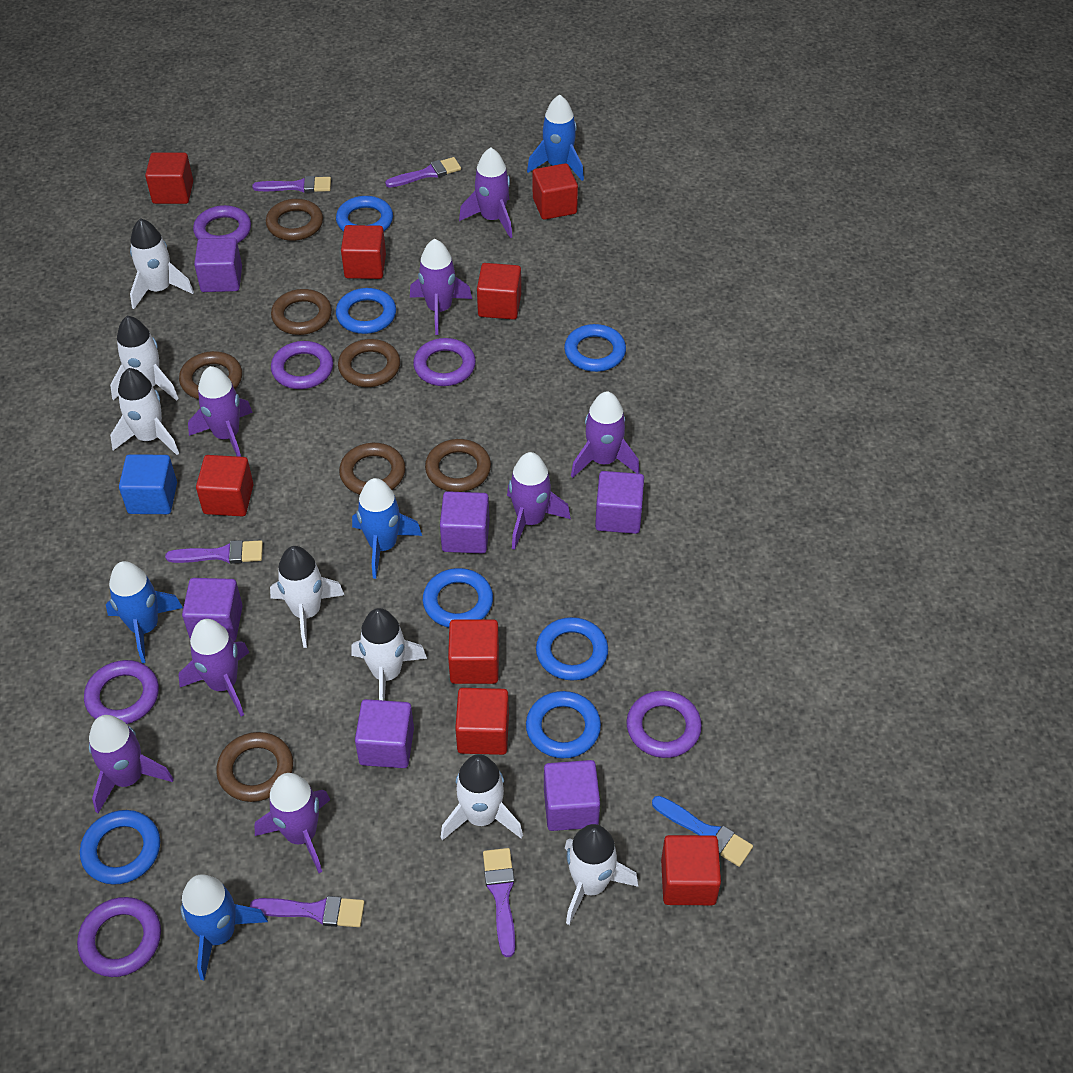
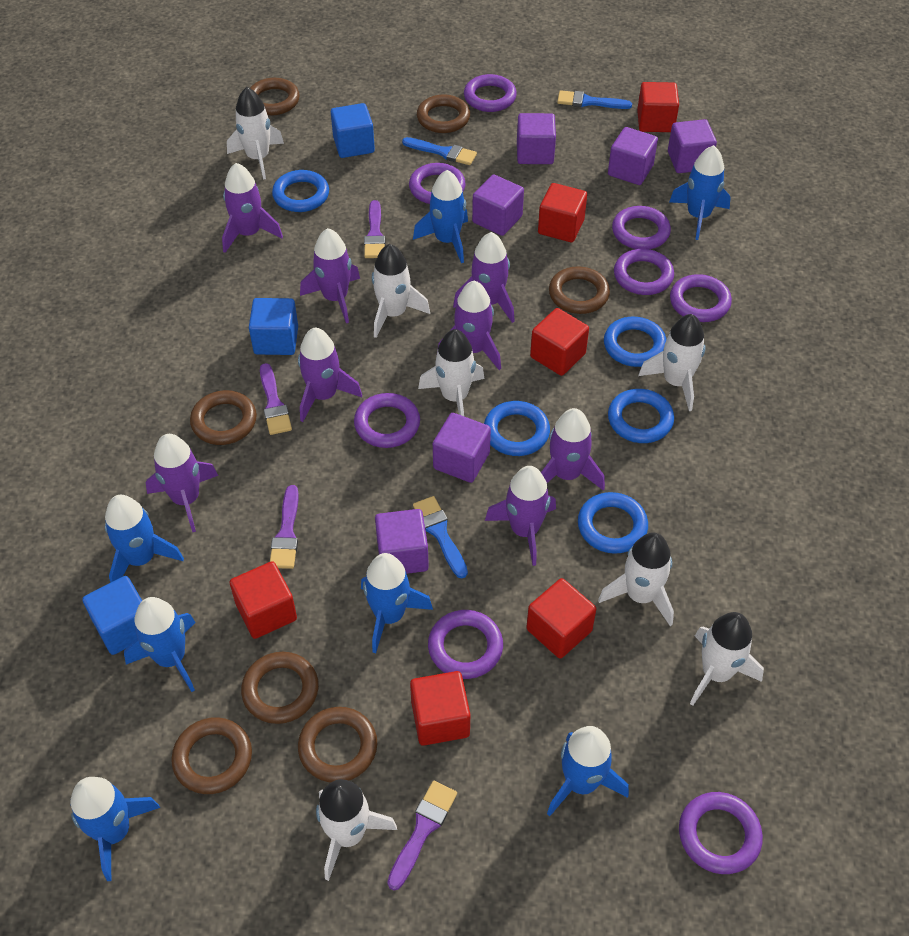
blue brush: 1 -> 3
blue cube: 1 -> 3
blue ring: 7 -> 5
blue rocket: 4 -> 7
purple brush: 5 -> 4
purple ring: 6 -> 8
red cube: 8 -> 6

